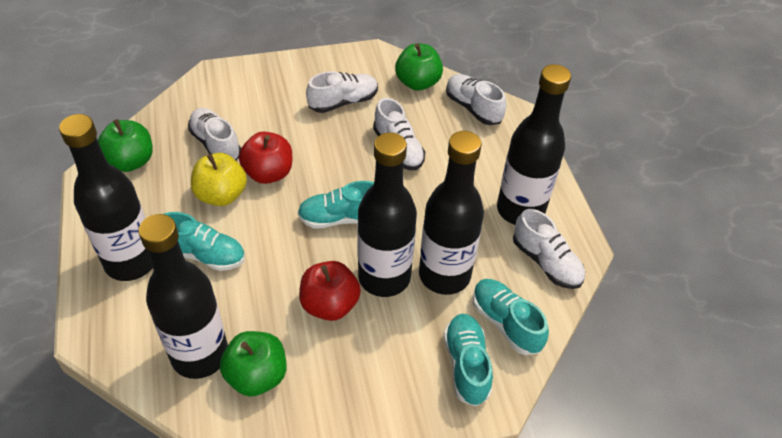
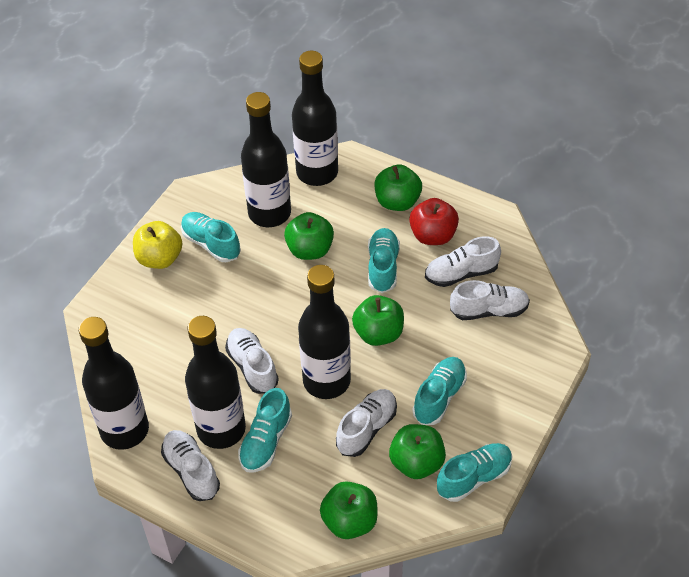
green apple: 3 -> 5
red apple: 2 -> 1
turquoise shoe: 4 -> 5

